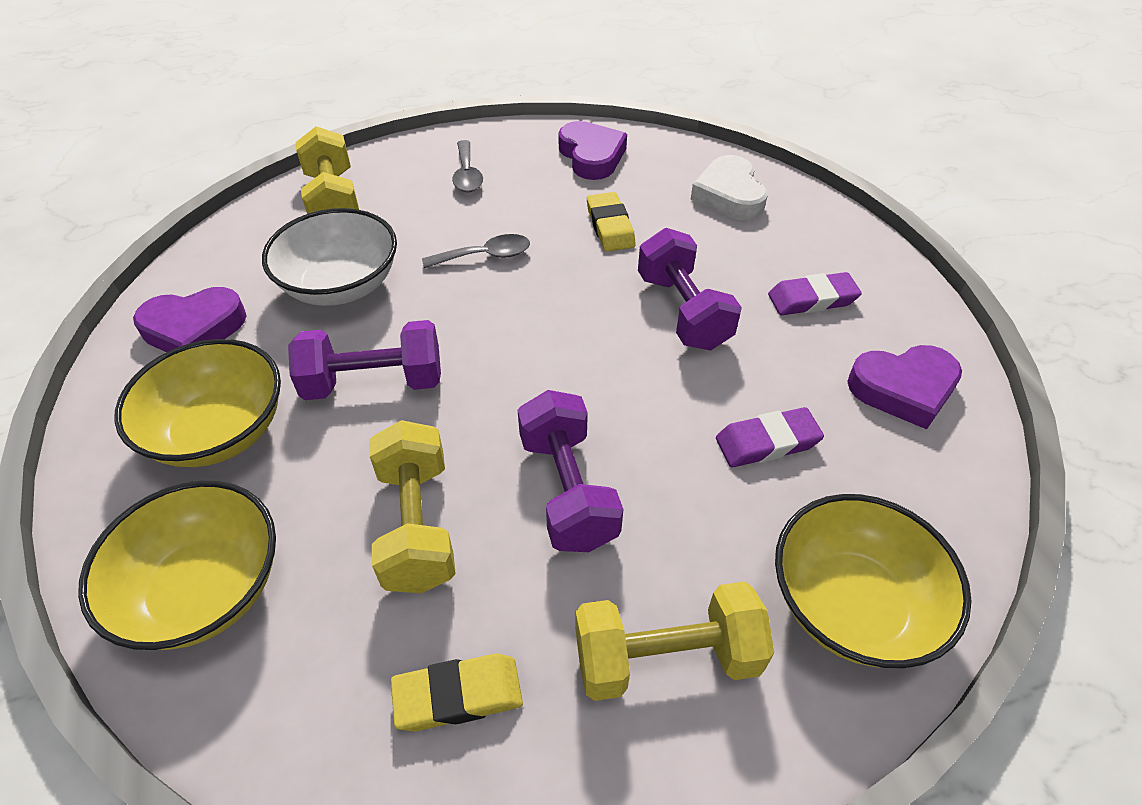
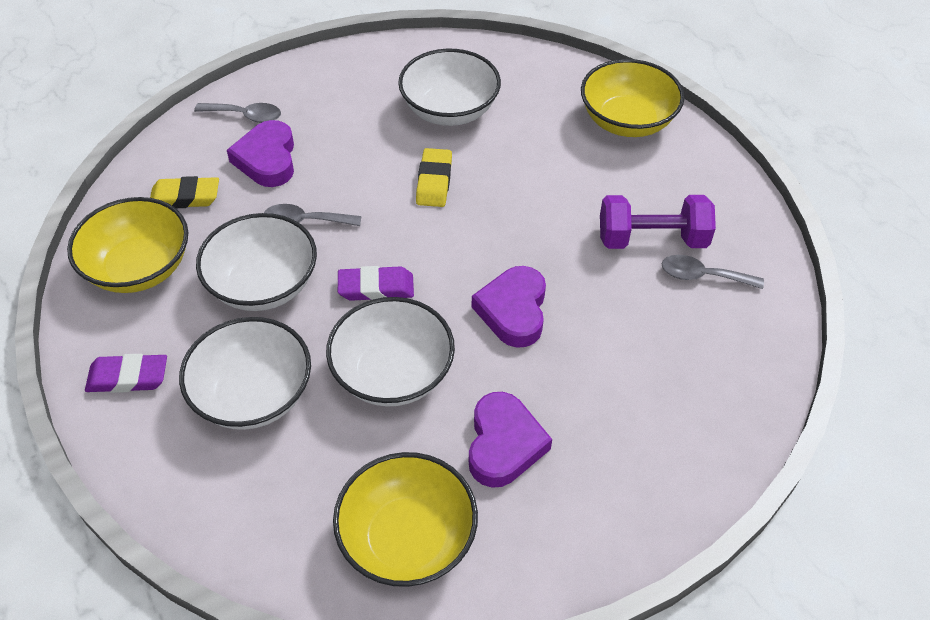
grey spoon: 2 -> 3
purple dumbbell: 3 -> 1
white bowl: 1 -> 4
white heart: 1 -> 0
yellow dumbbell: 3 -> 0

